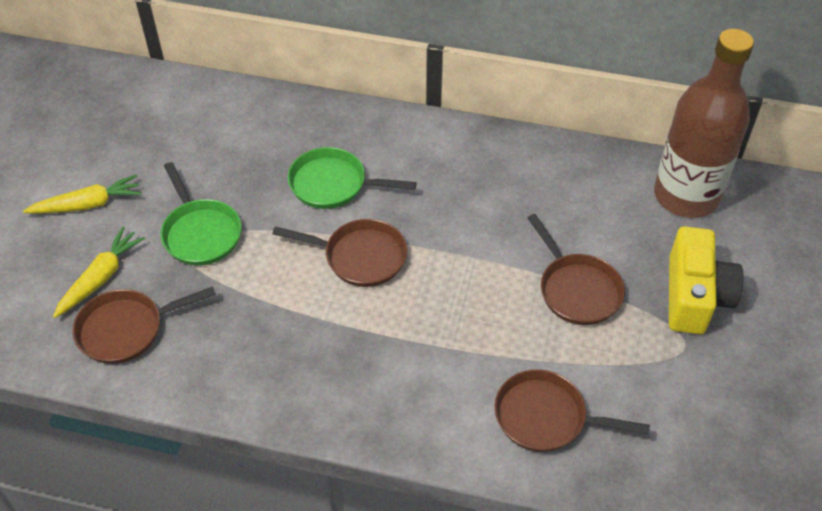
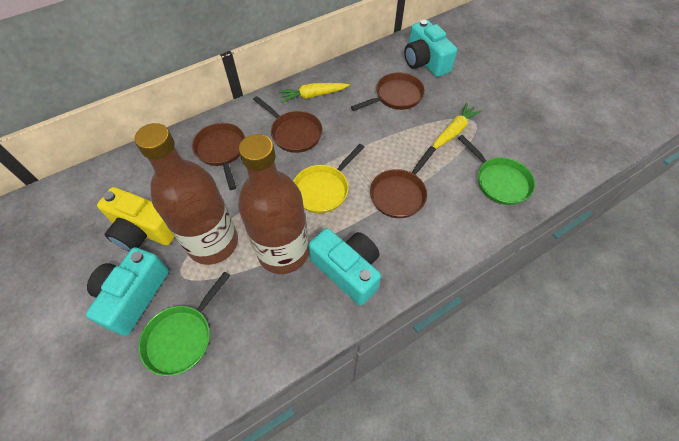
brown bottle: 1 -> 2
turquoise camera: 0 -> 3
yellow pan: 0 -> 1

